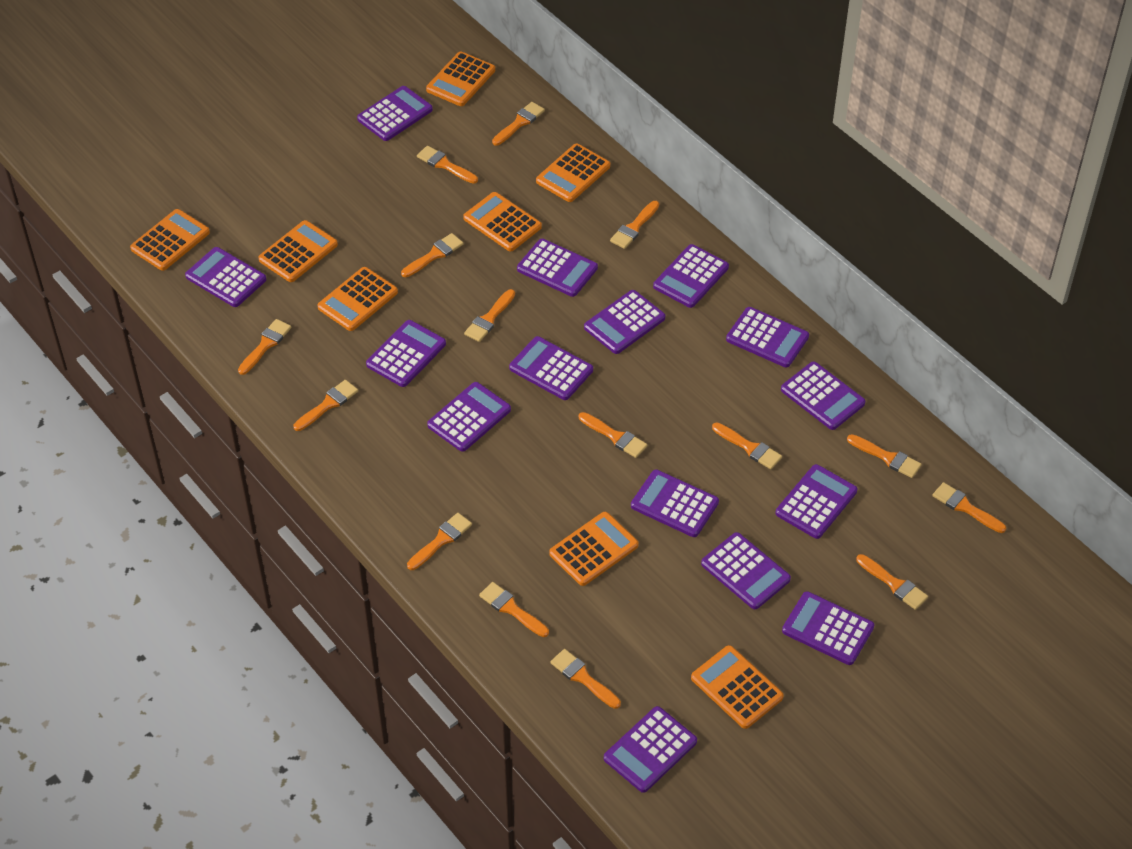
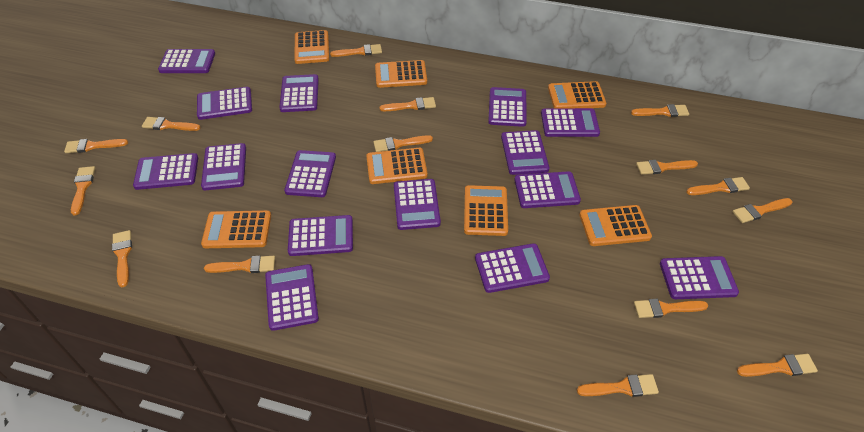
orange calculator: 8 -> 7

